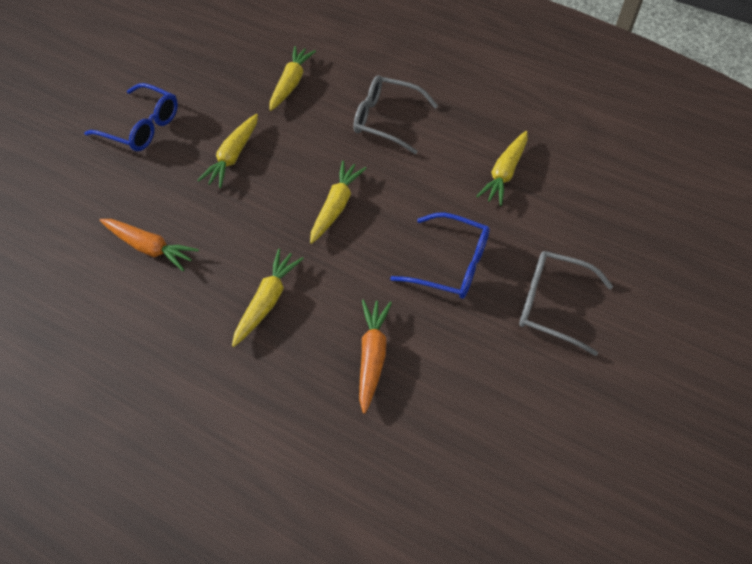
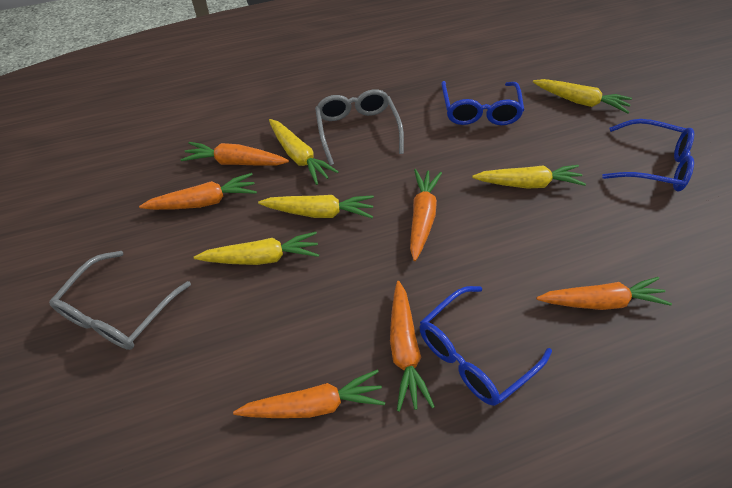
blue glasses: 2 -> 3
orange carrot: 2 -> 6

